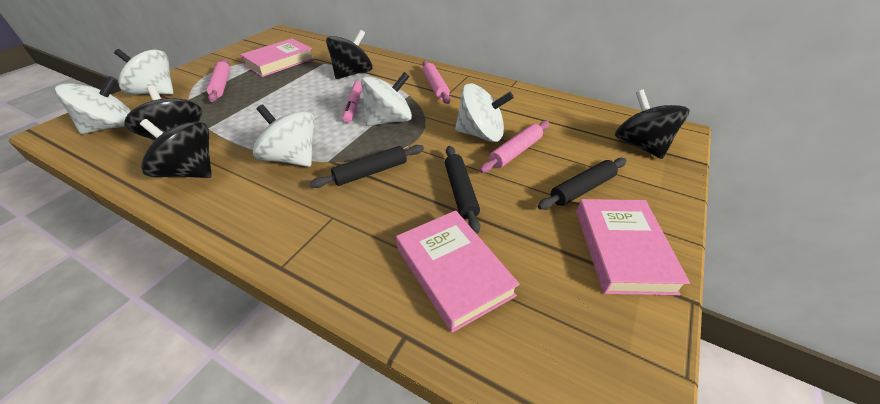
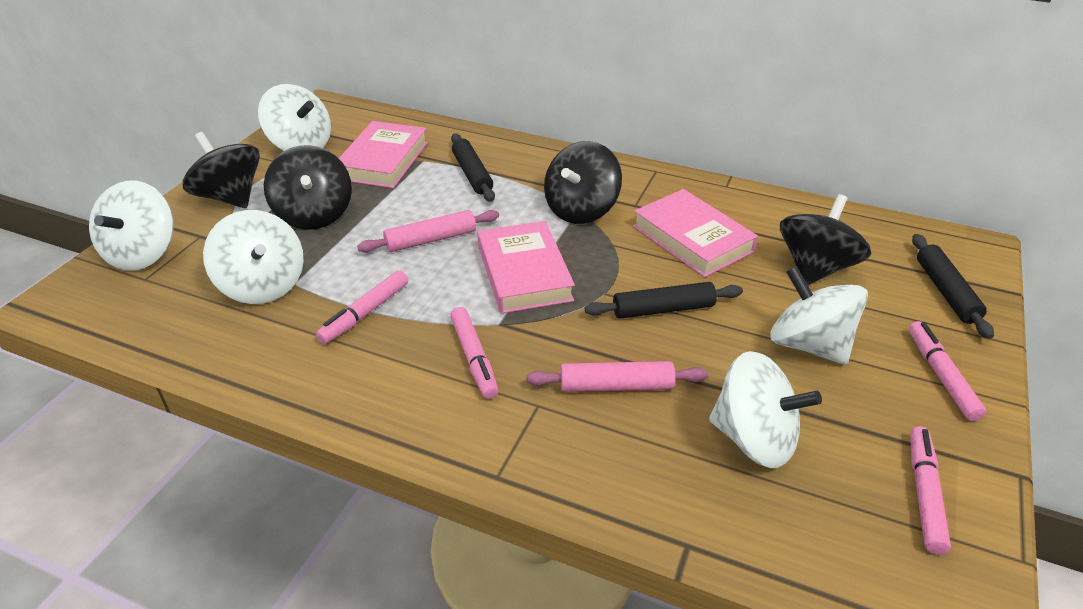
pink marker: 1 -> 4
pink rolling pin: 3 -> 2

